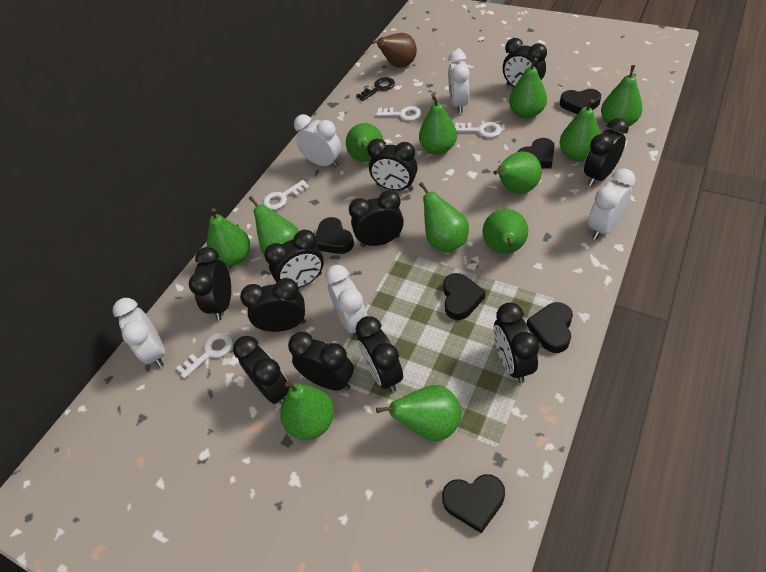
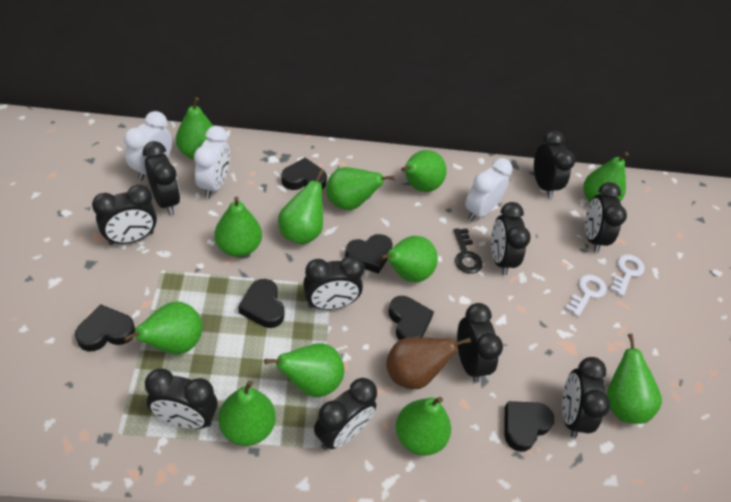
black clock: 11 -> 10
white clock: 5 -> 3
white key: 4 -> 2

